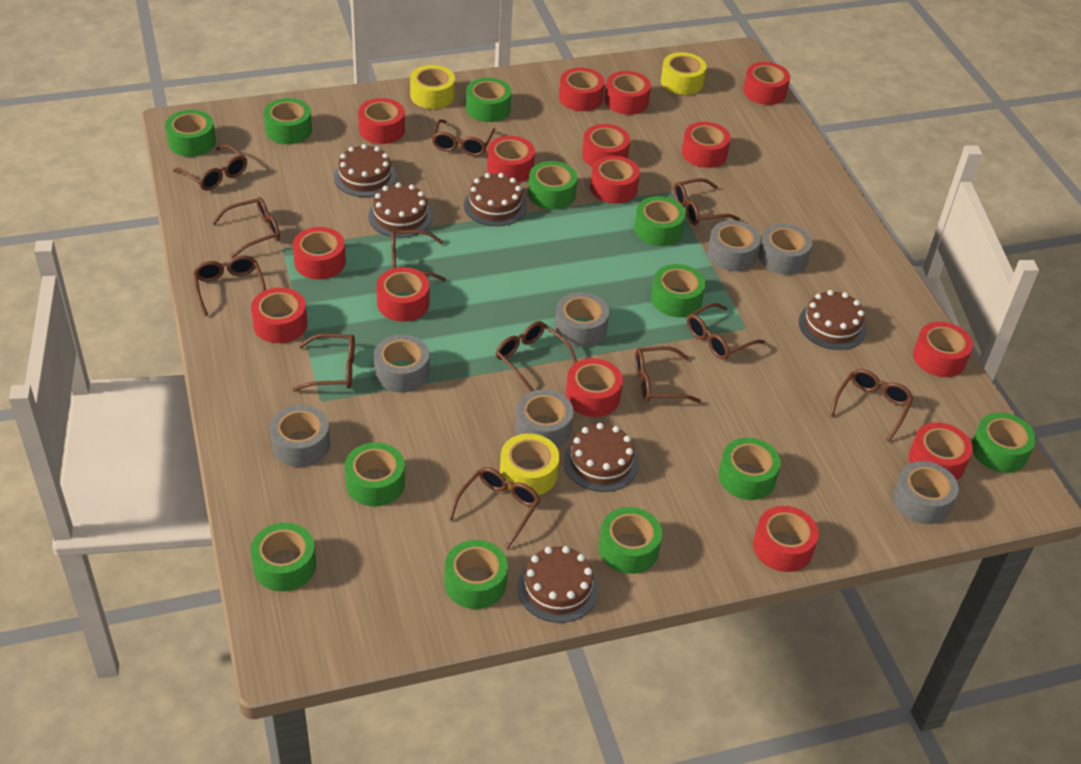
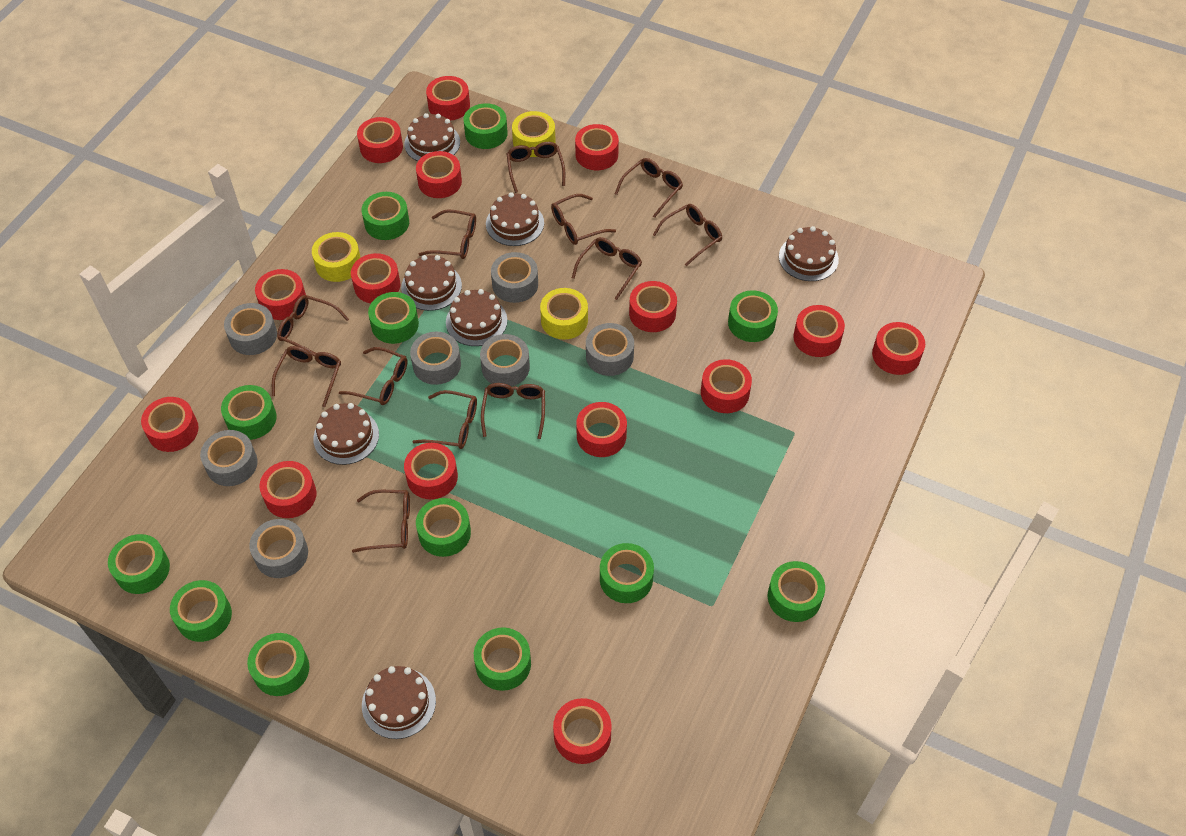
brown cake: 6 -> 7

